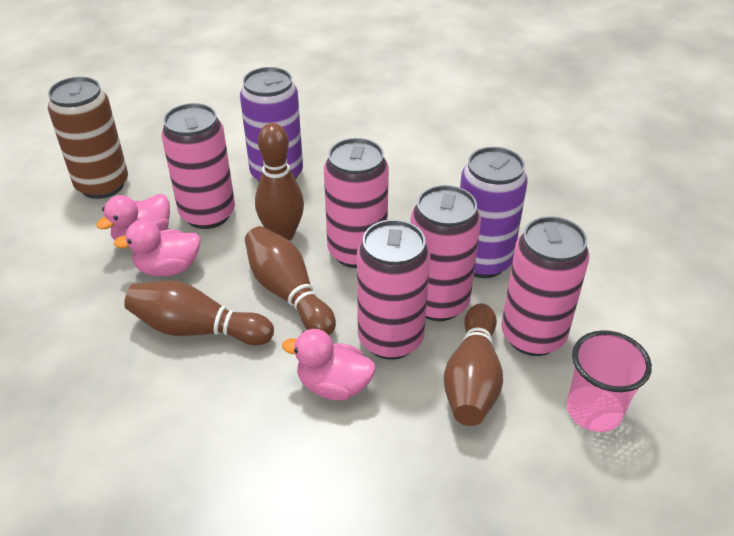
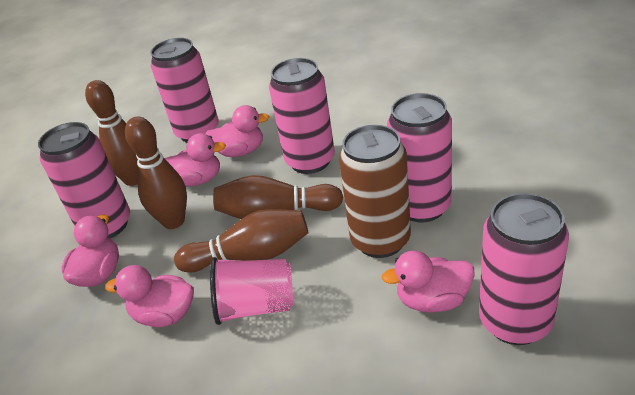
pink duck: 3 -> 5
purple can: 2 -> 0

